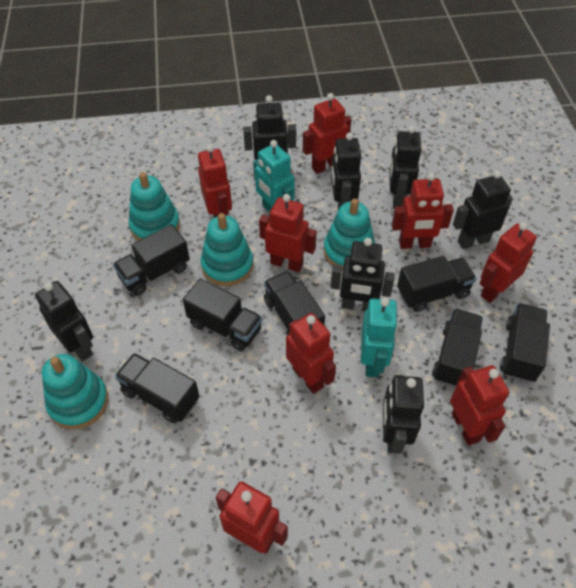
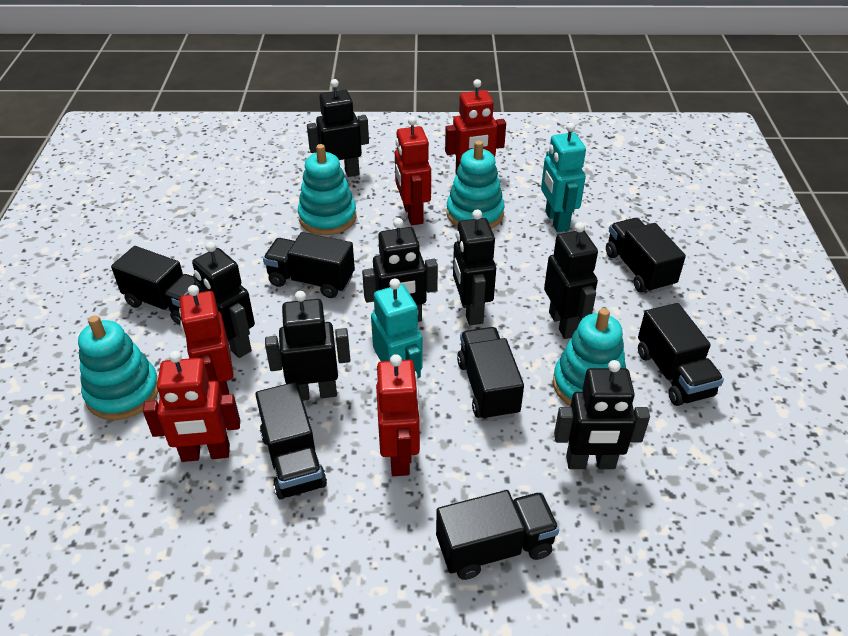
red robot: 8 -> 5

